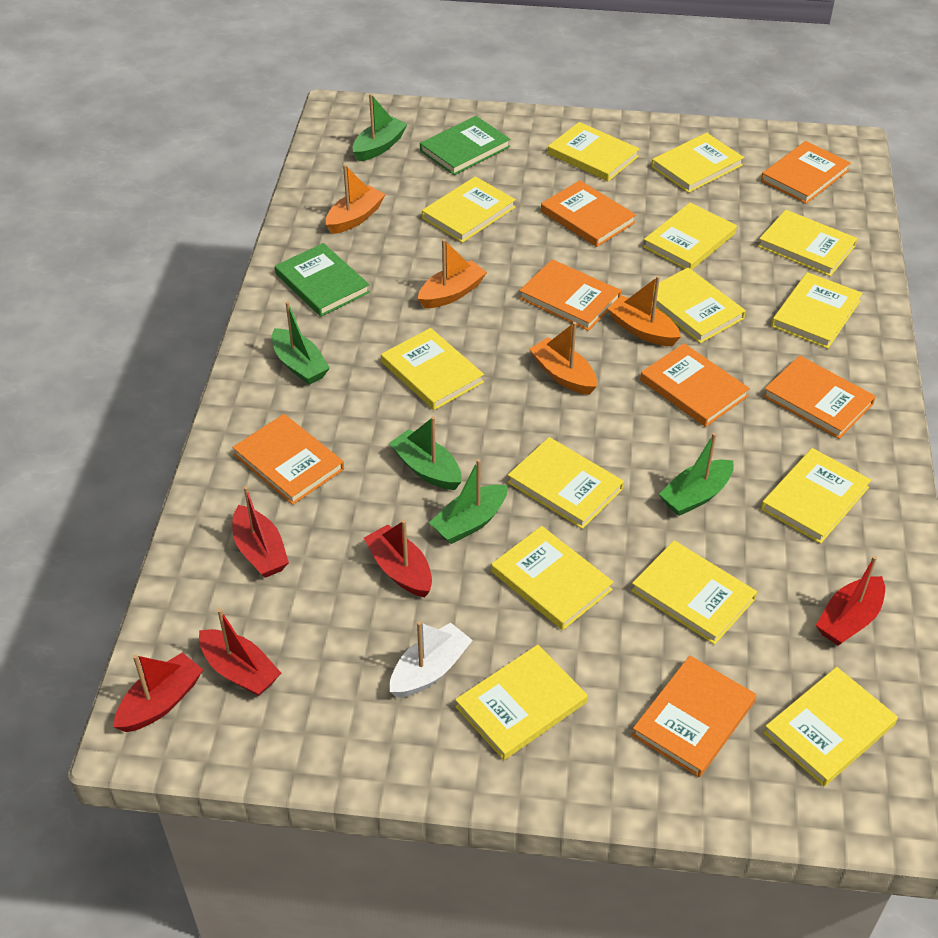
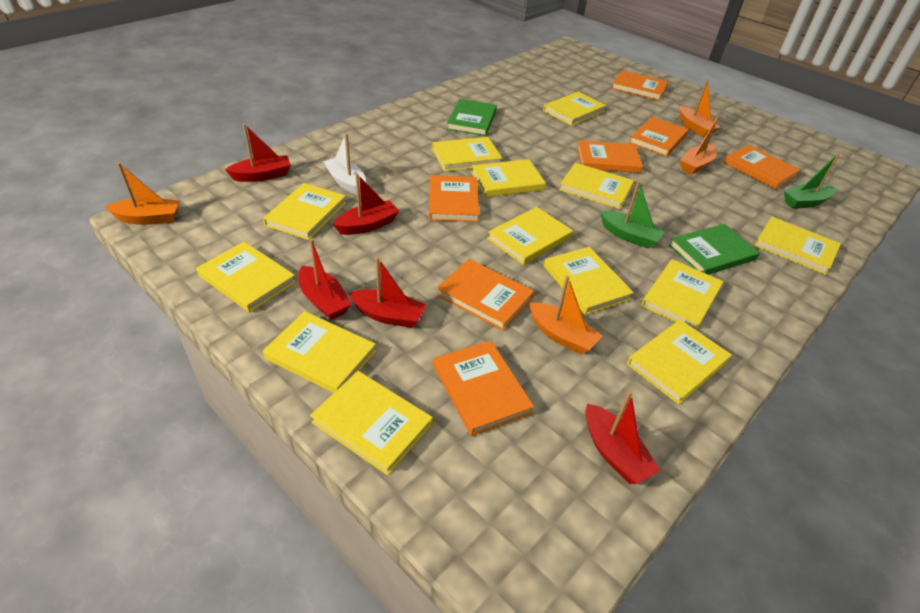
green boat: 5 -> 2
yellow book: 14 -> 13

